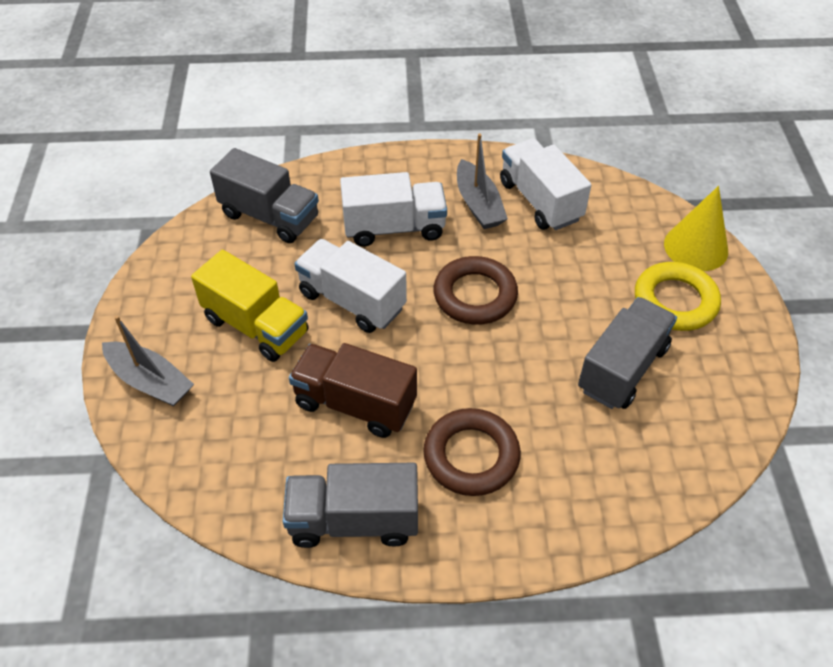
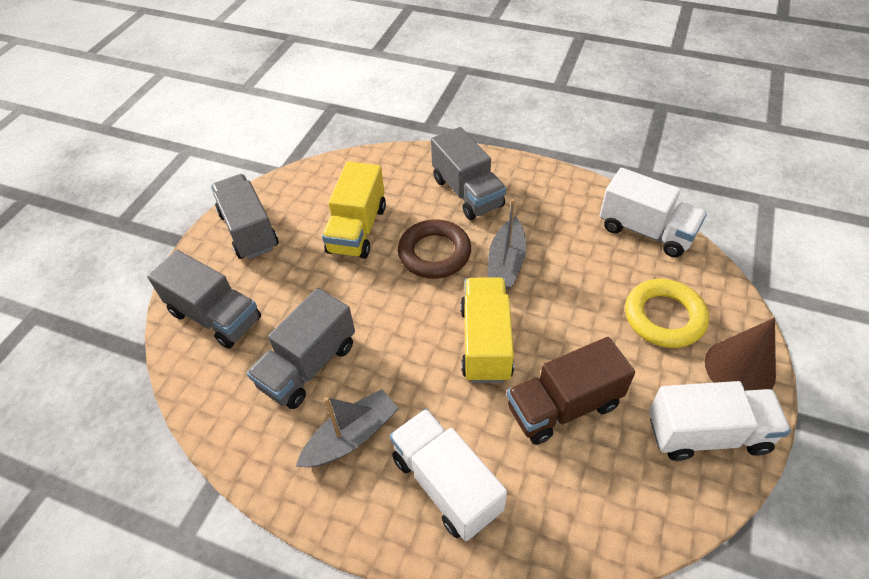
brown cone: 0 -> 1
brown ring: 2 -> 1
grey truck: 3 -> 4
yellow cone: 1 -> 0
yellow truck: 1 -> 2

